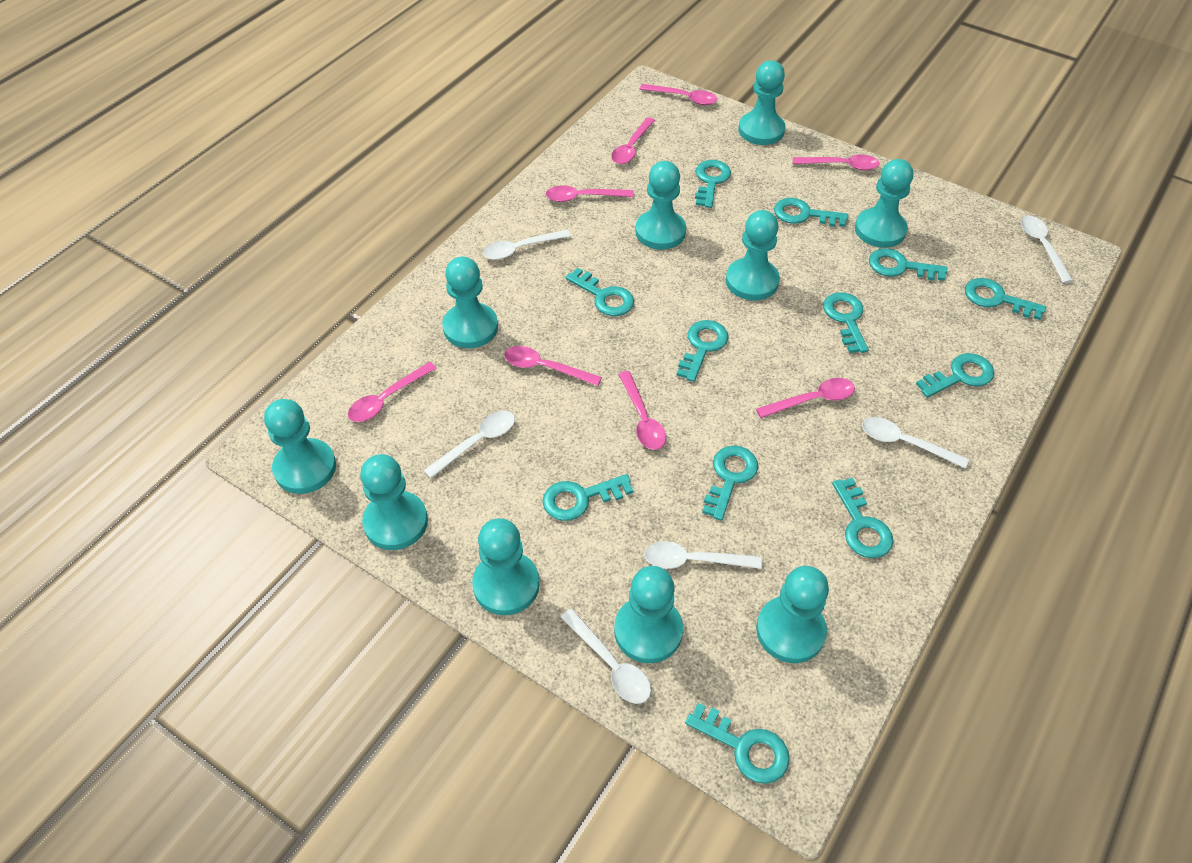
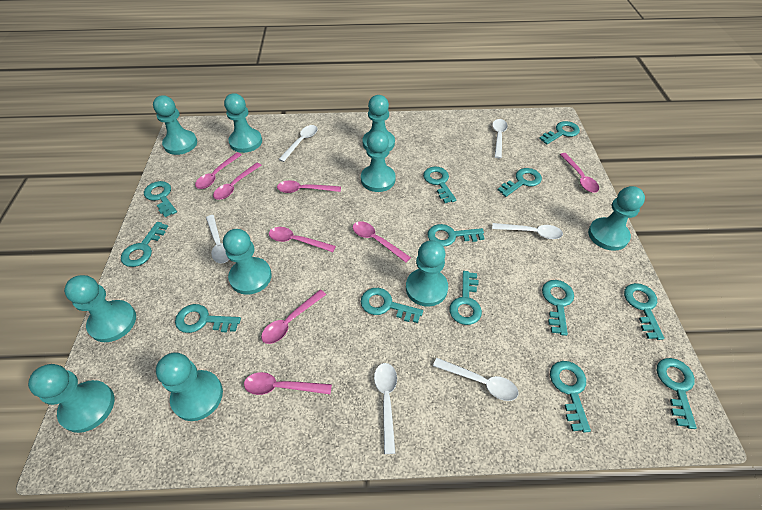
turquoise key: 12 -> 13

